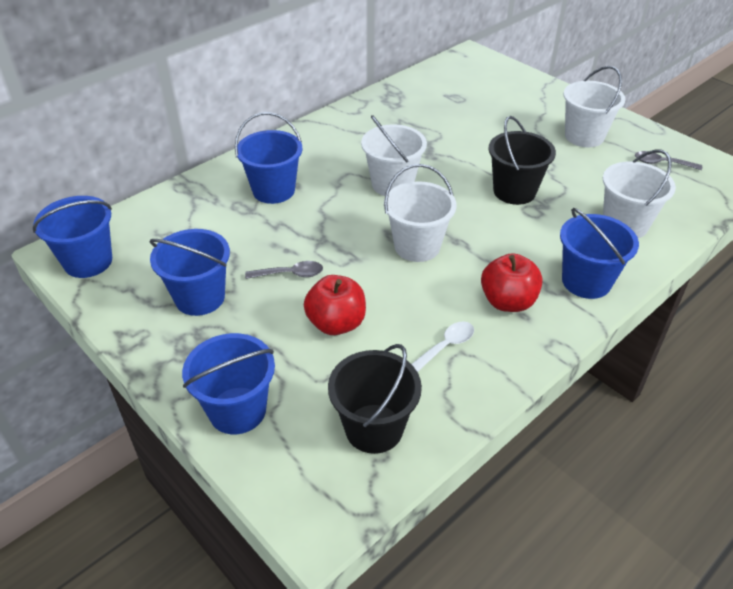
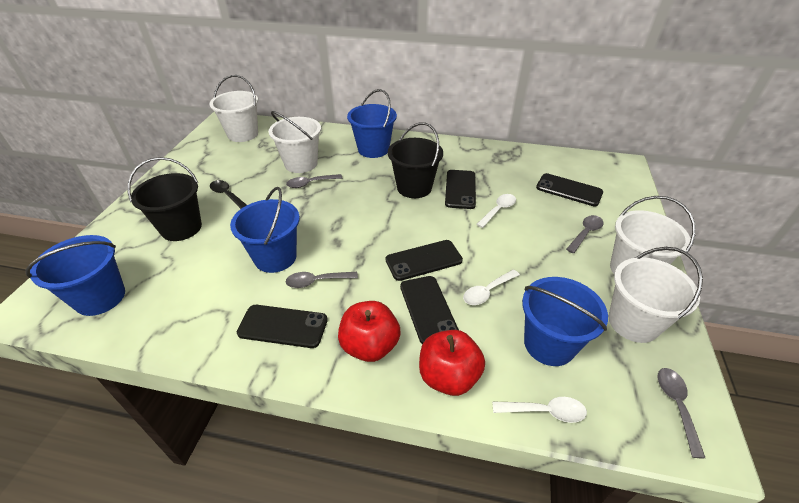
black phone: 0 -> 5
black spoon: 0 -> 1
blue bucket: 5 -> 4
grey spoon: 2 -> 4
white spoon: 1 -> 3

